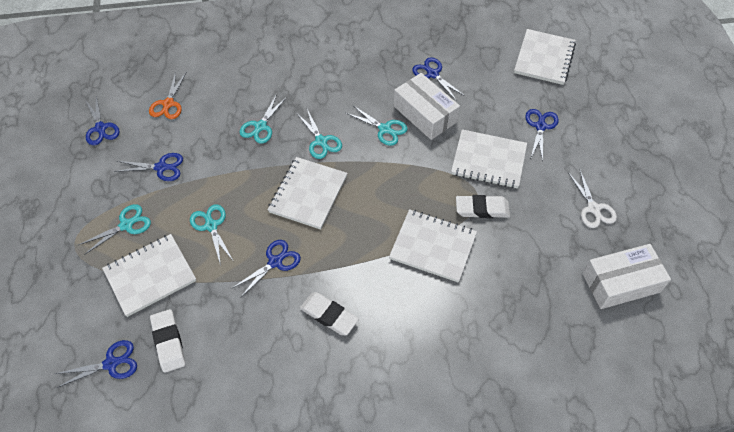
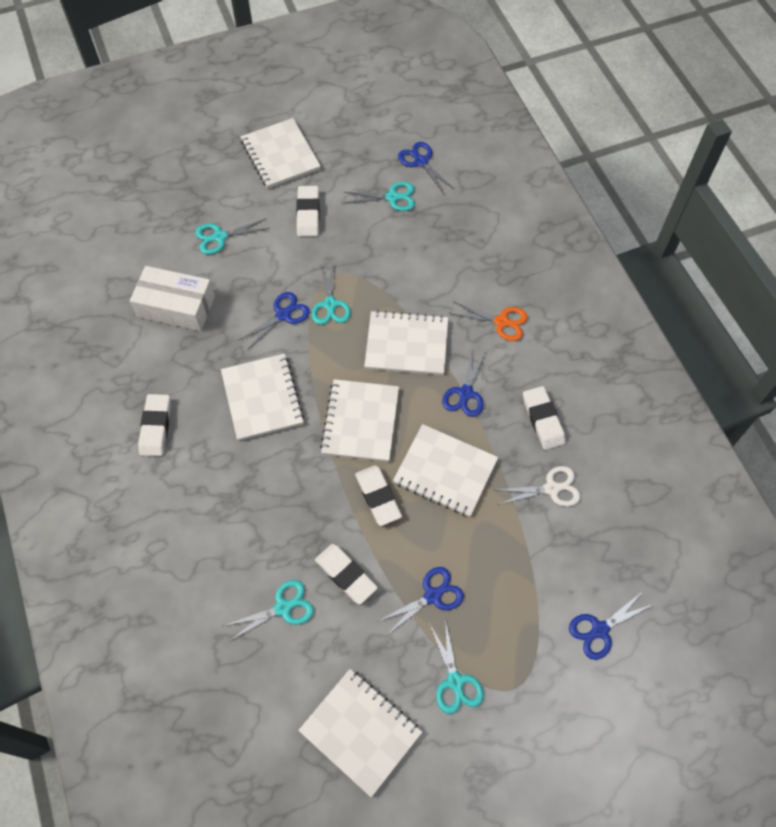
blue scissors: 6 -> 5
white box: 2 -> 1
white eraser: 3 -> 5
white notebook: 5 -> 6

